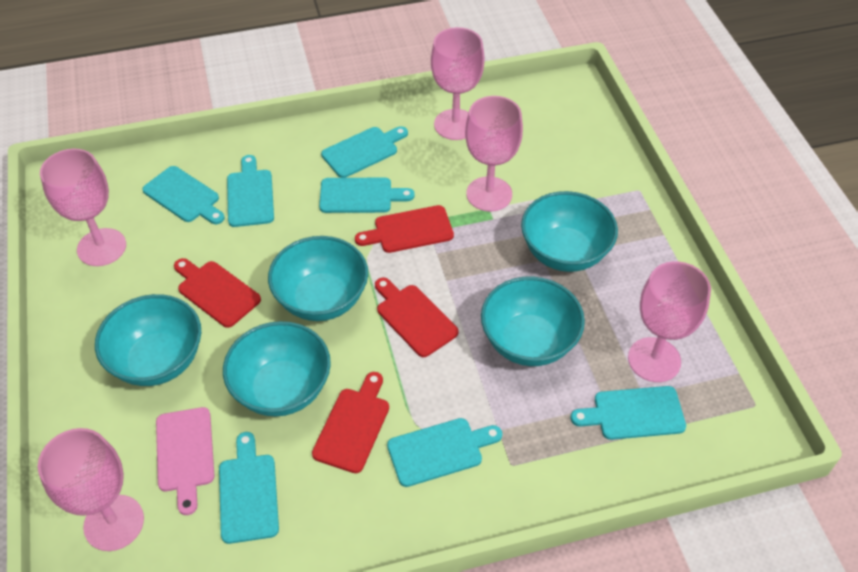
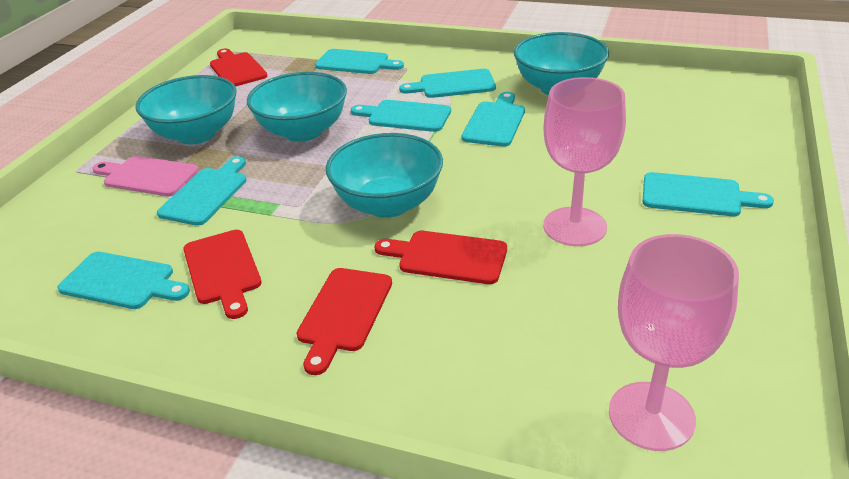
pink goblet: 5 -> 2
turquoise bowl: 5 -> 4

